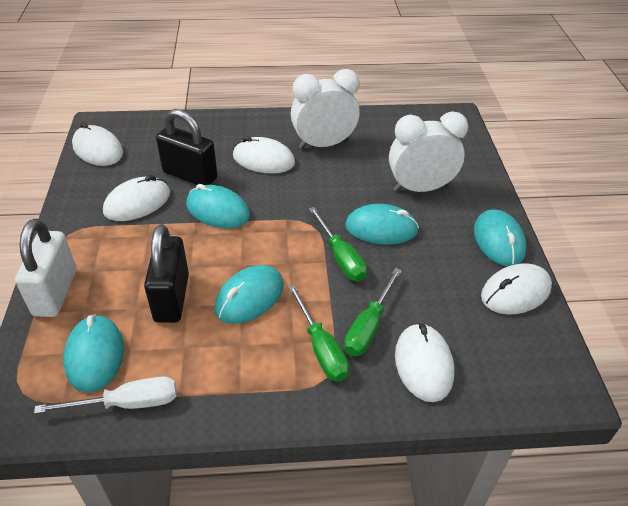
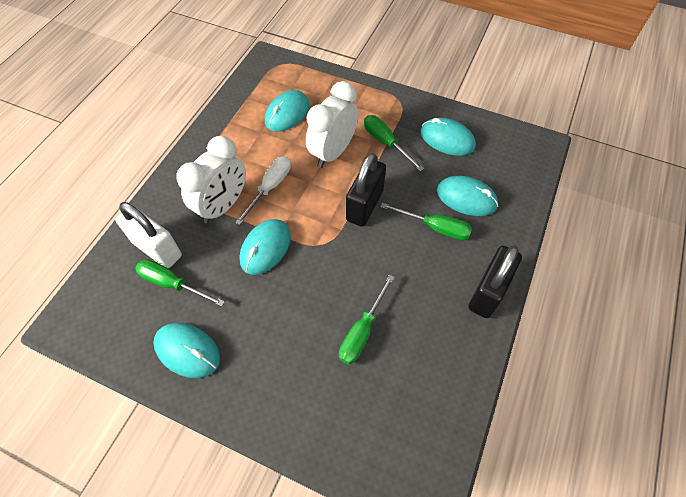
green screwdriver: 3 -> 4
white mouse: 5 -> 0

